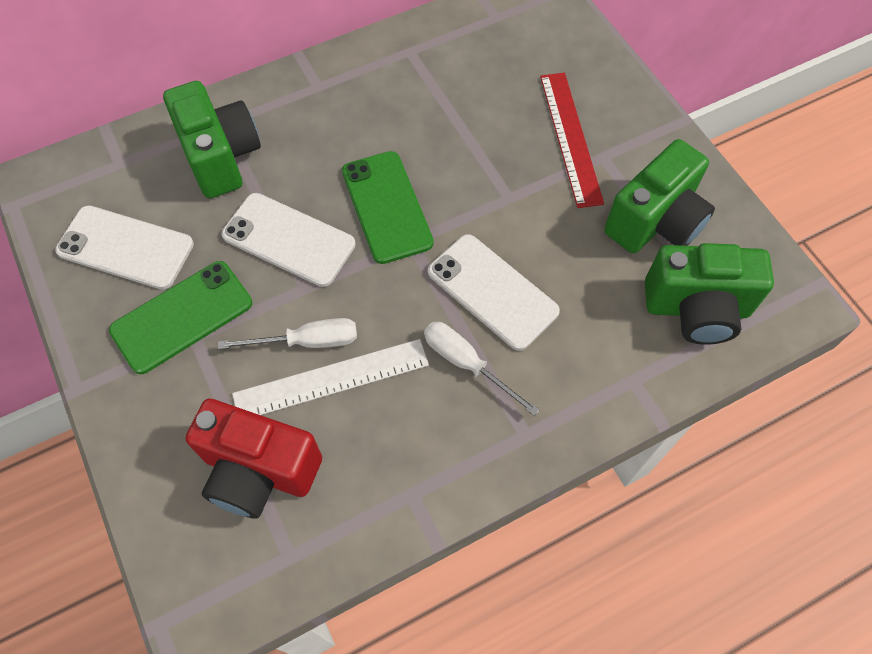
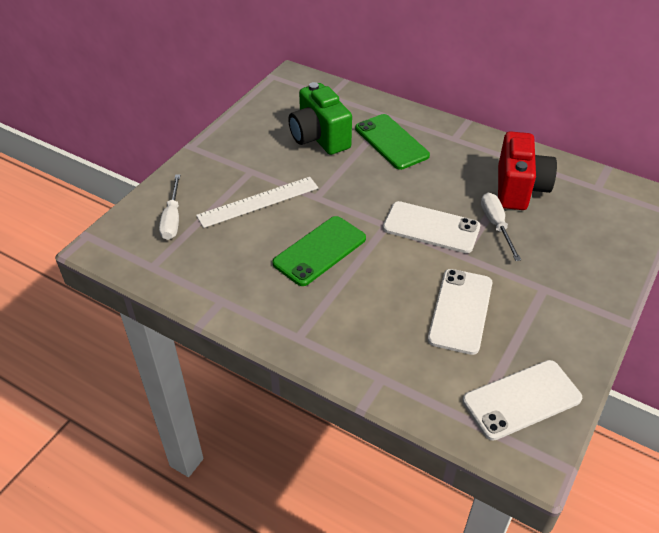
green camera: 3 -> 1
red ruler: 1 -> 0

